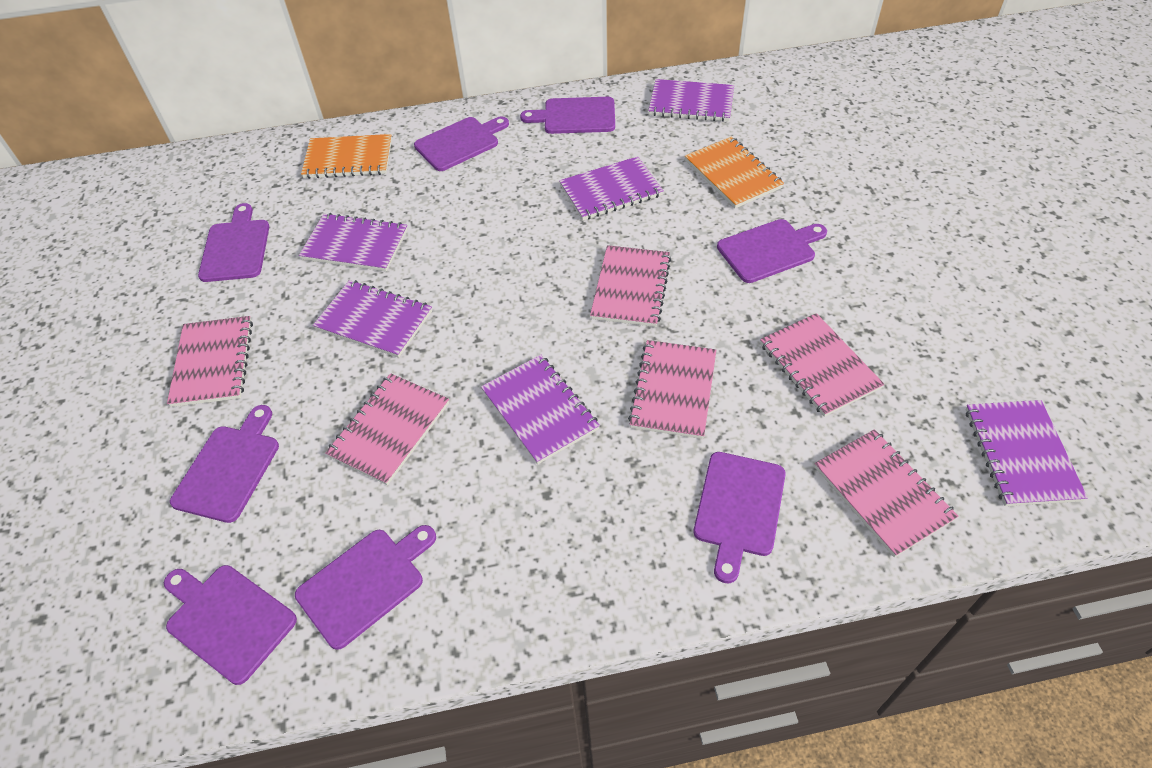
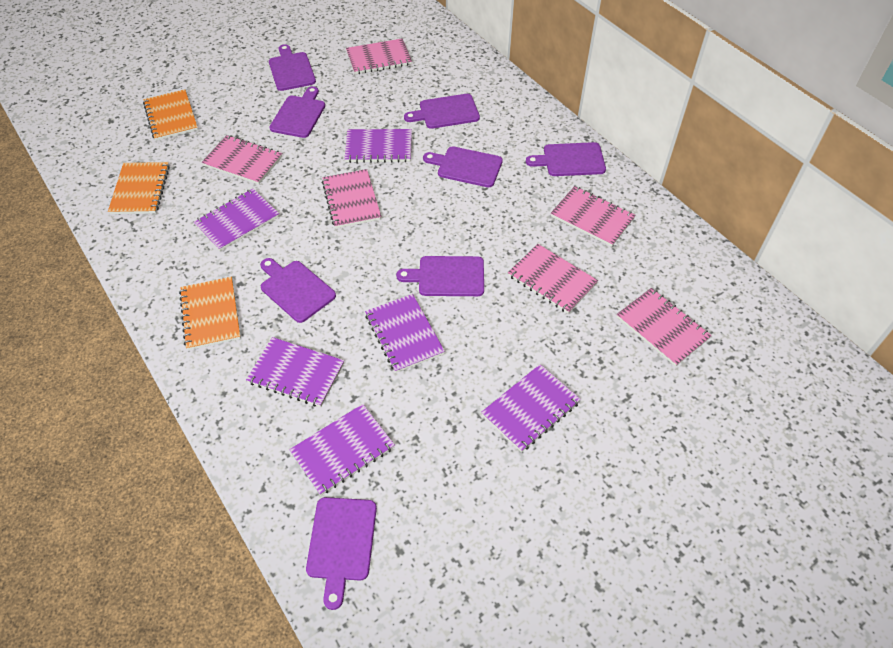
orange notebook: 2 -> 3

